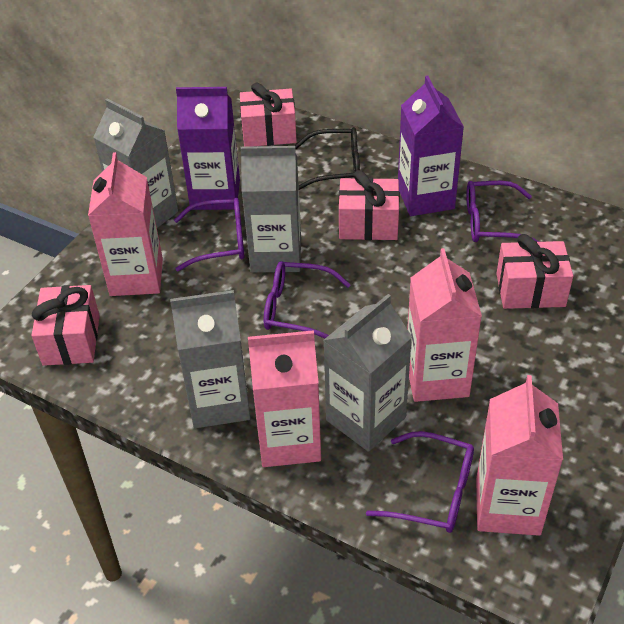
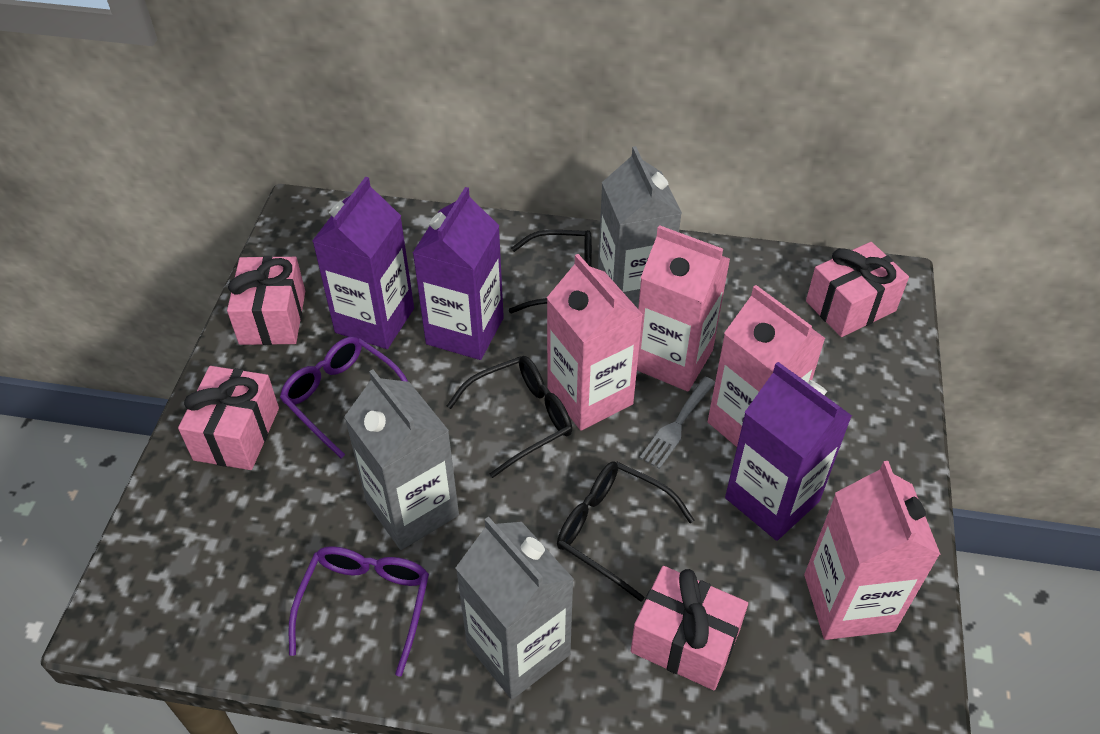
black glasses: 1 -> 3
grey carton: 4 -> 3
grey fork: 0 -> 1
purple carton: 2 -> 3
purple glasses: 4 -> 2

